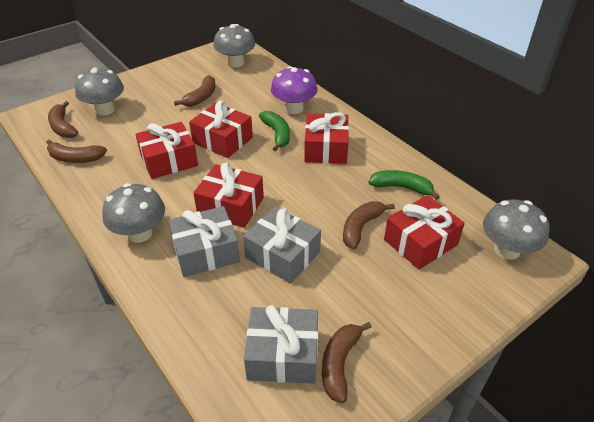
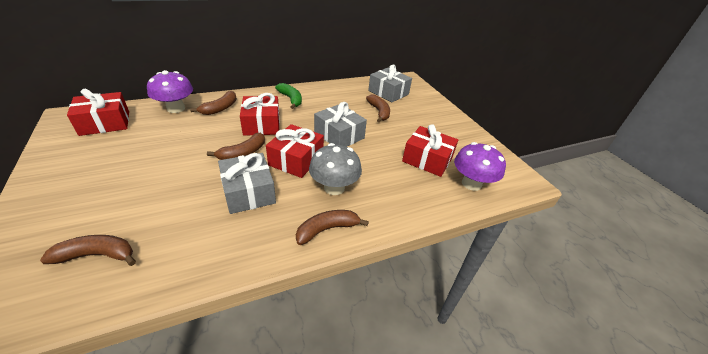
green banana: 2 -> 1
grey mushroom: 4 -> 1
purple mushroom: 1 -> 2
red gift: 5 -> 4

